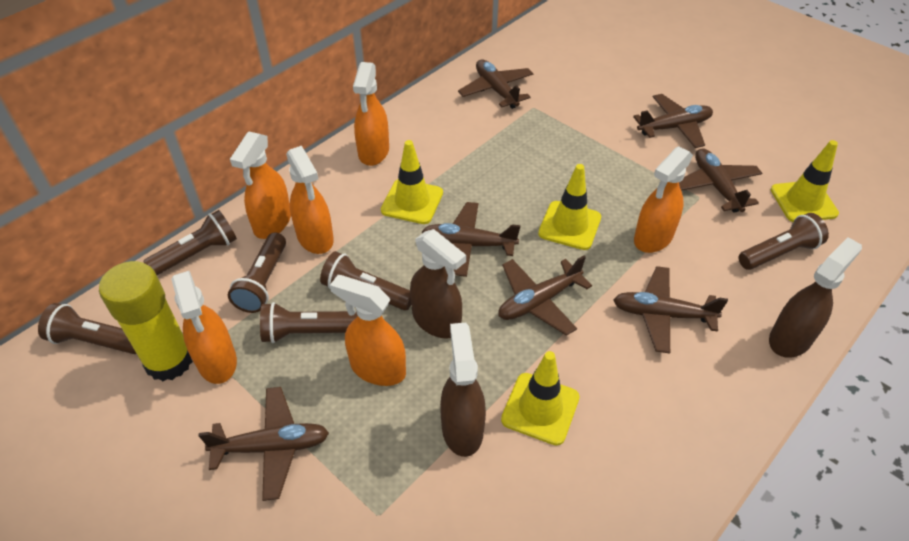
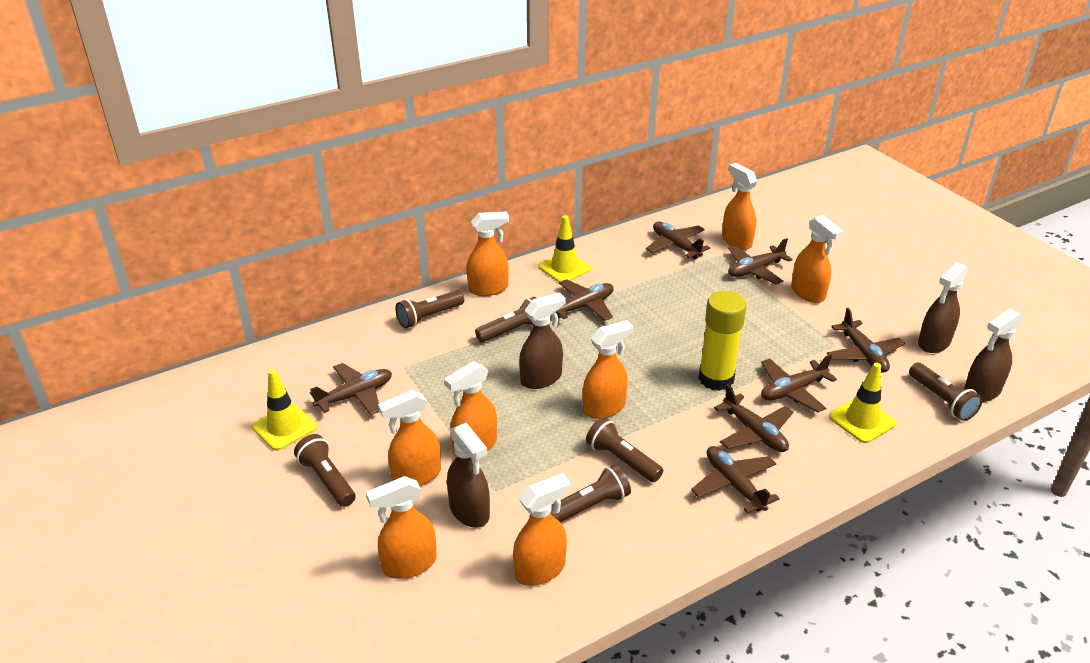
brown plane: 7 -> 8
brown spray bottle: 3 -> 4
orange spray bottle: 6 -> 8
yellow traffic cone: 4 -> 3

